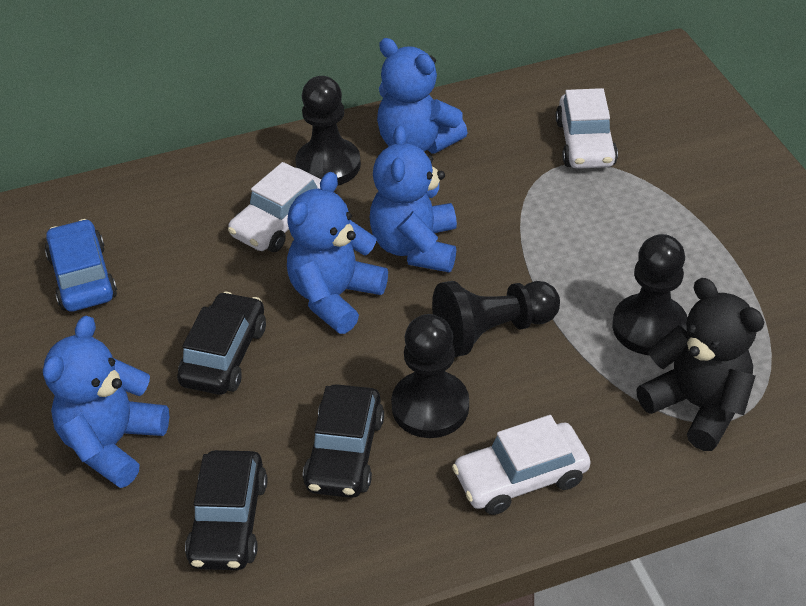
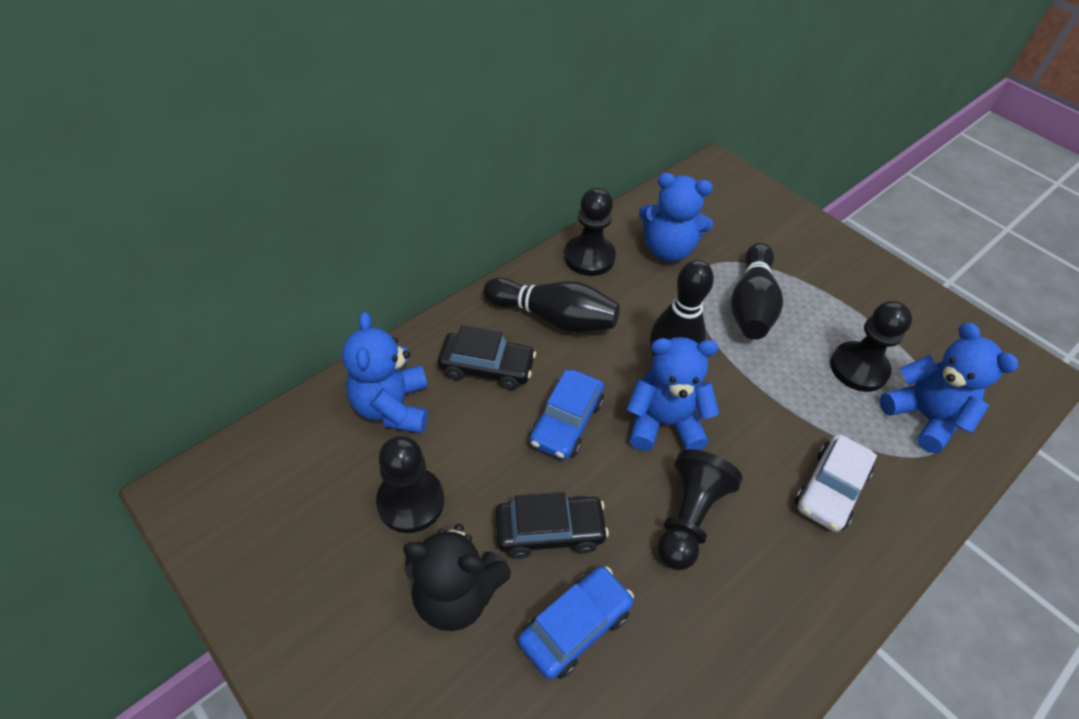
black bowling pin: 0 -> 3
black car: 3 -> 2
blue car: 1 -> 2
white car: 3 -> 1

